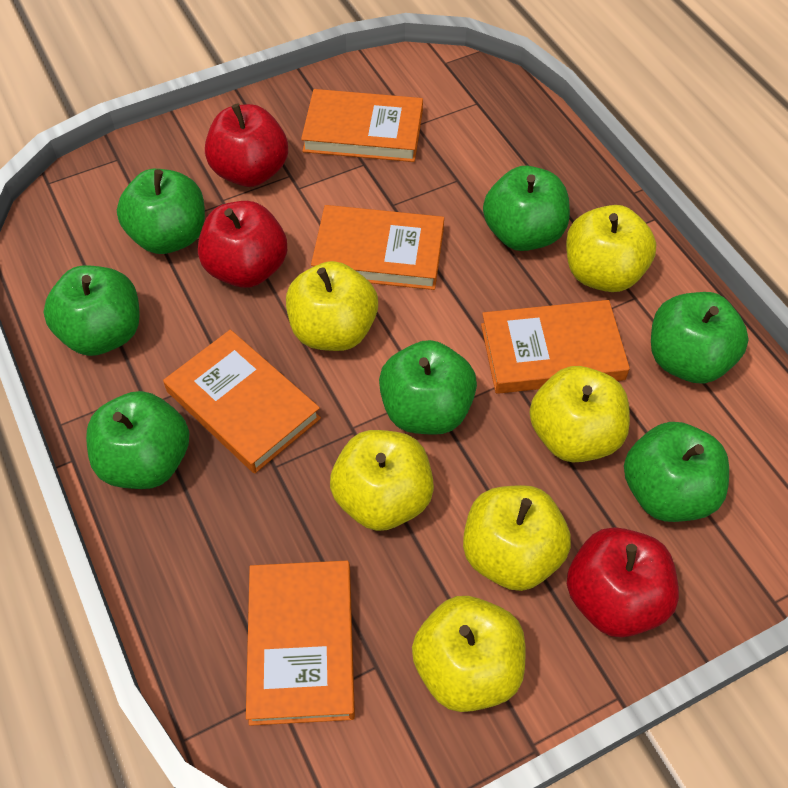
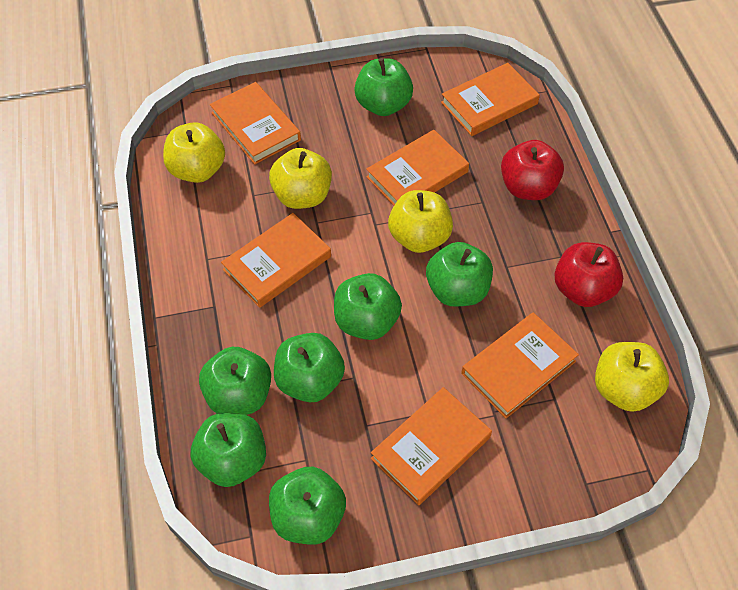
orange book: 5 -> 6
red apple: 3 -> 2
yellow apple: 6 -> 4

